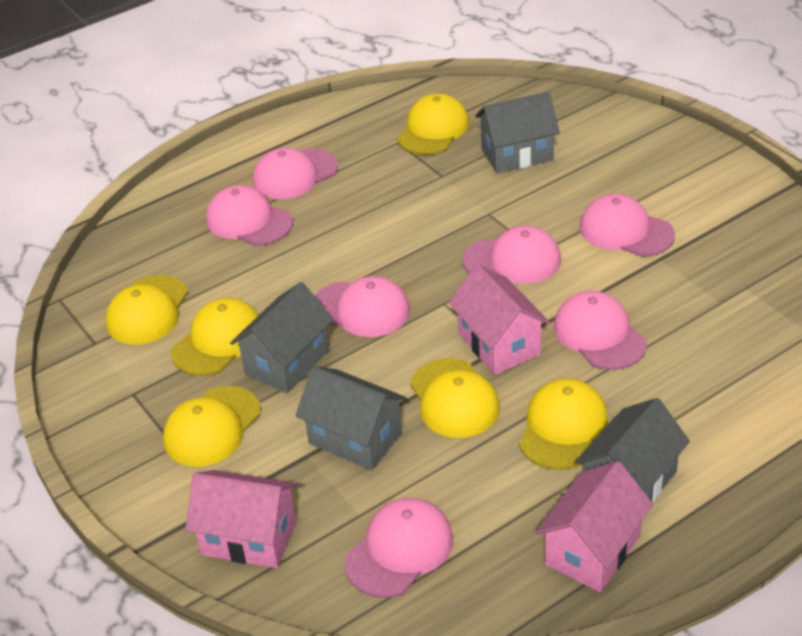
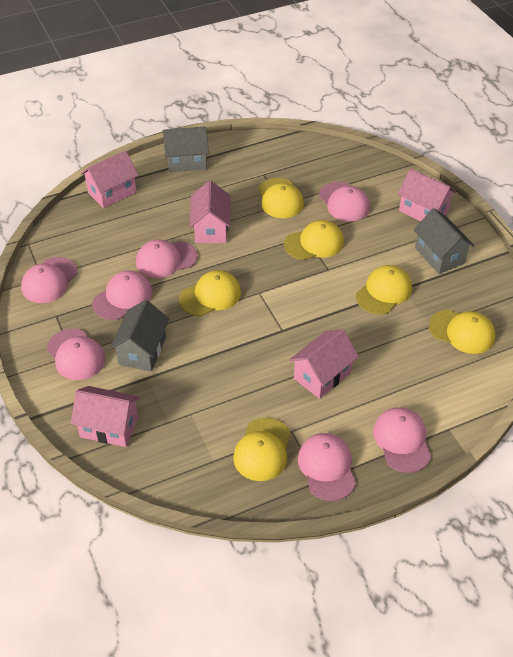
grey house: 4 -> 3
pink house: 3 -> 5

